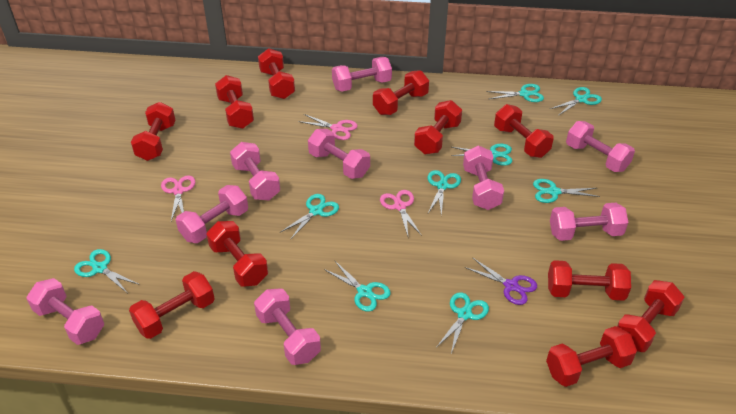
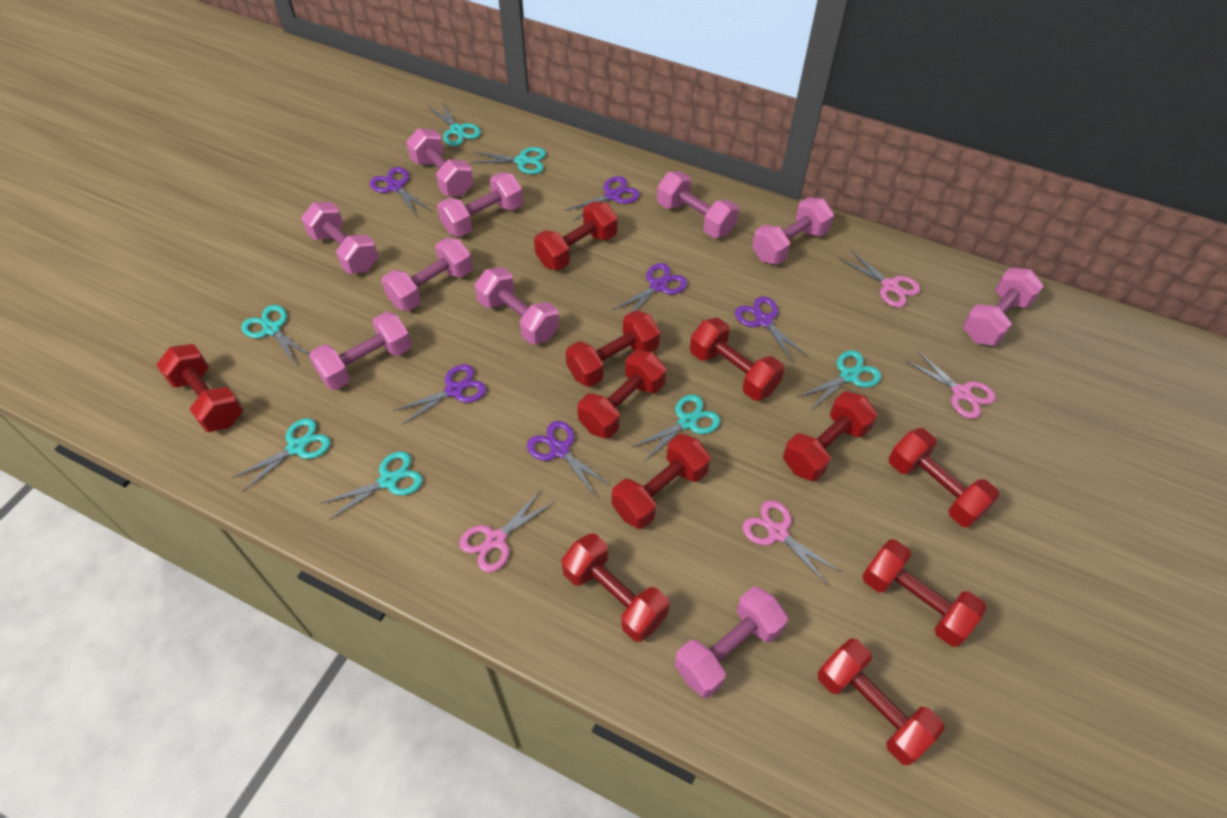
pink dumbbell: 9 -> 10
pink scissors: 3 -> 4
purple scissors: 1 -> 6
turquoise scissors: 9 -> 7

